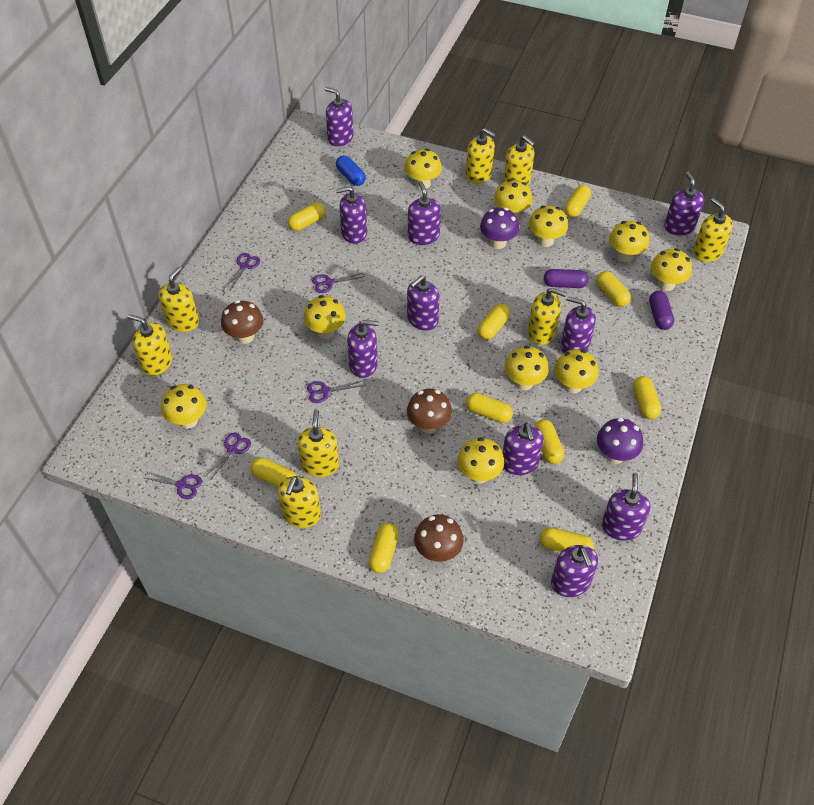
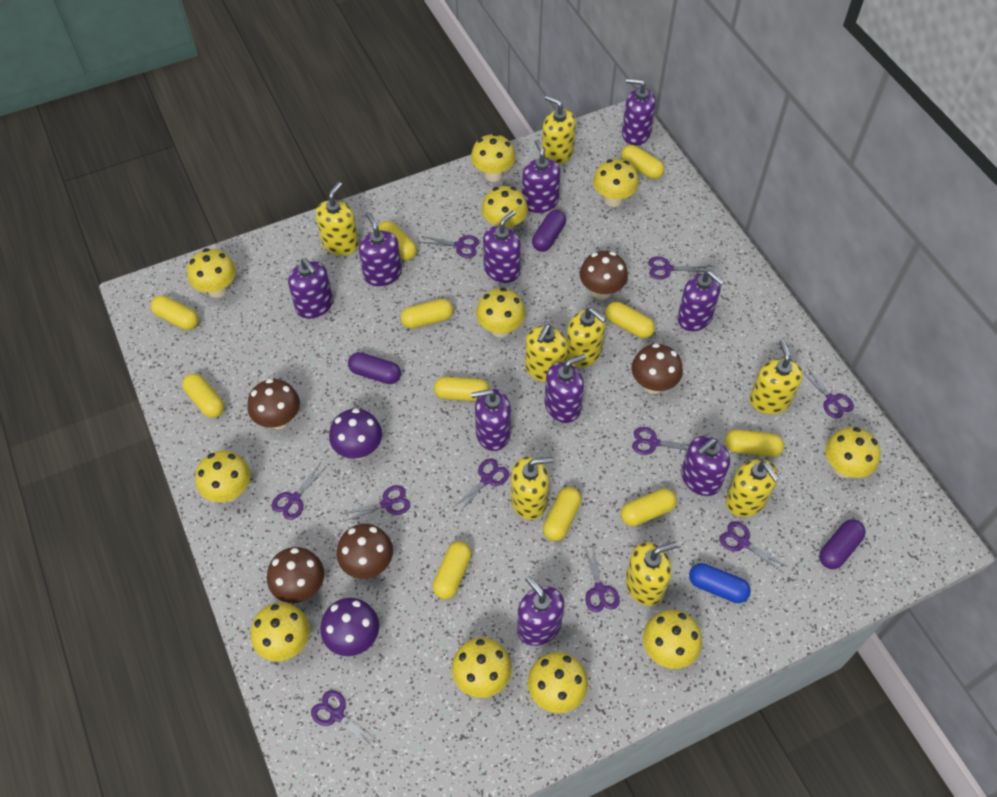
brown mushroom: 3 -> 5
purple capsule: 2 -> 3
purple scissors: 5 -> 10
yellow capsule: 10 -> 11
yellow mushroom: 10 -> 11

